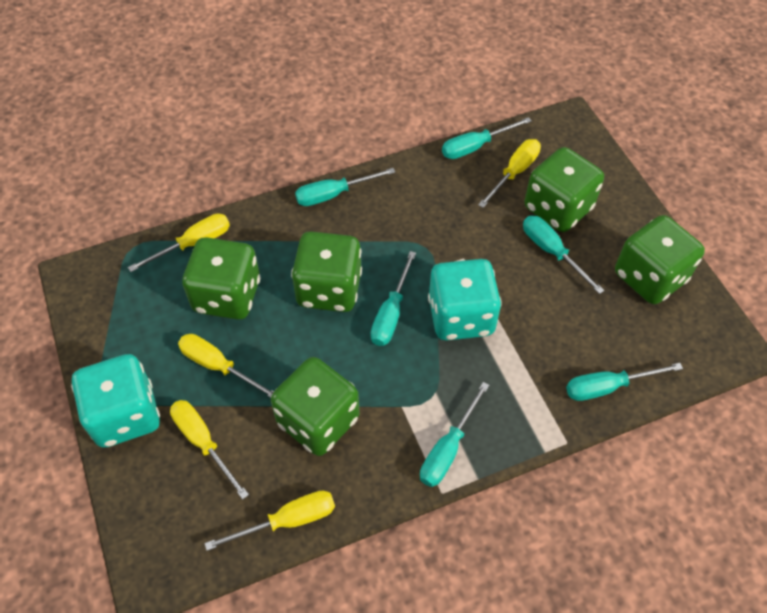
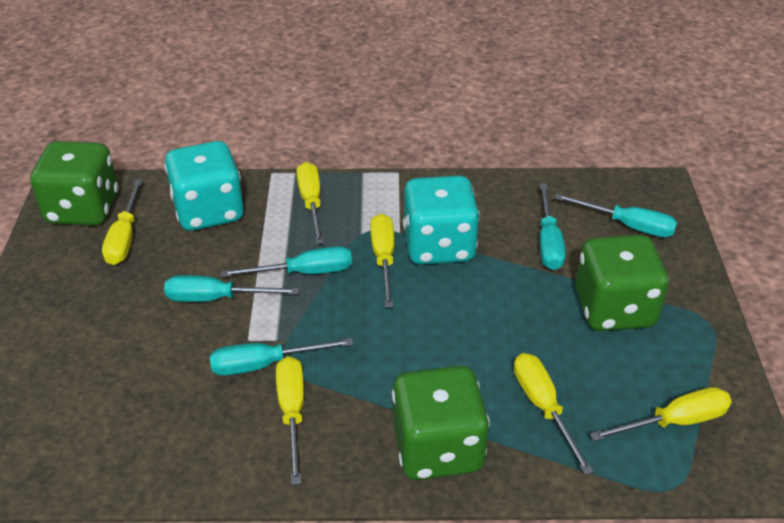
green dice: 5 -> 3
turquoise screwdriver: 6 -> 5
yellow screwdriver: 5 -> 6

